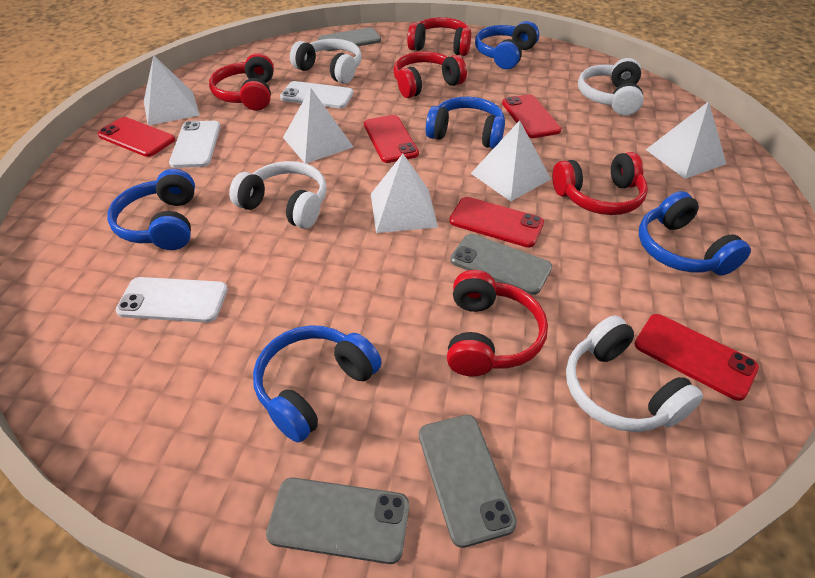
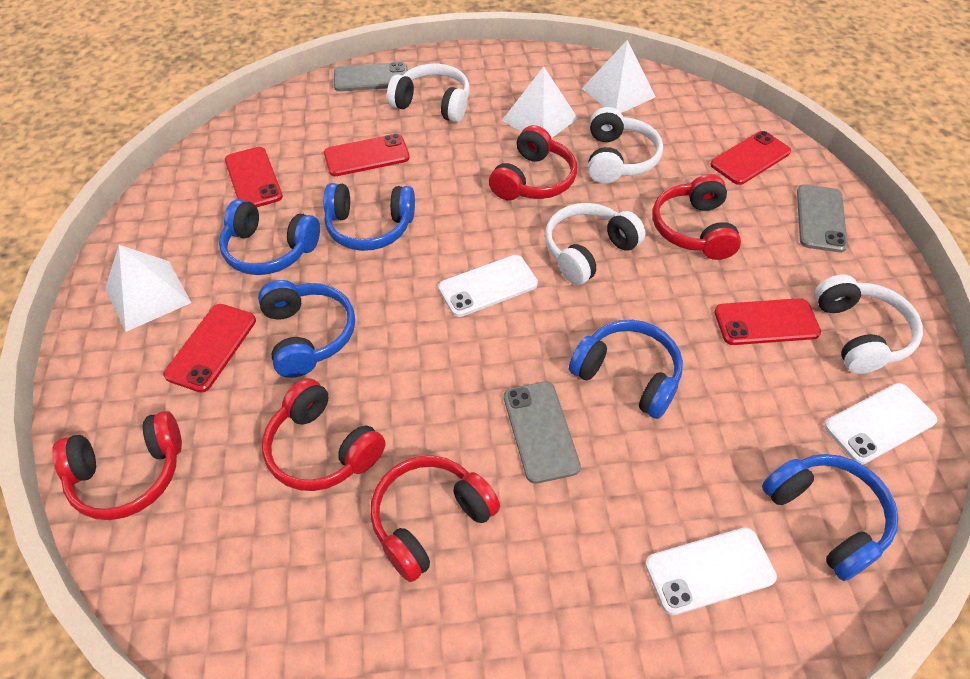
grey phone: 4 -> 3
white pyramid: 5 -> 3

